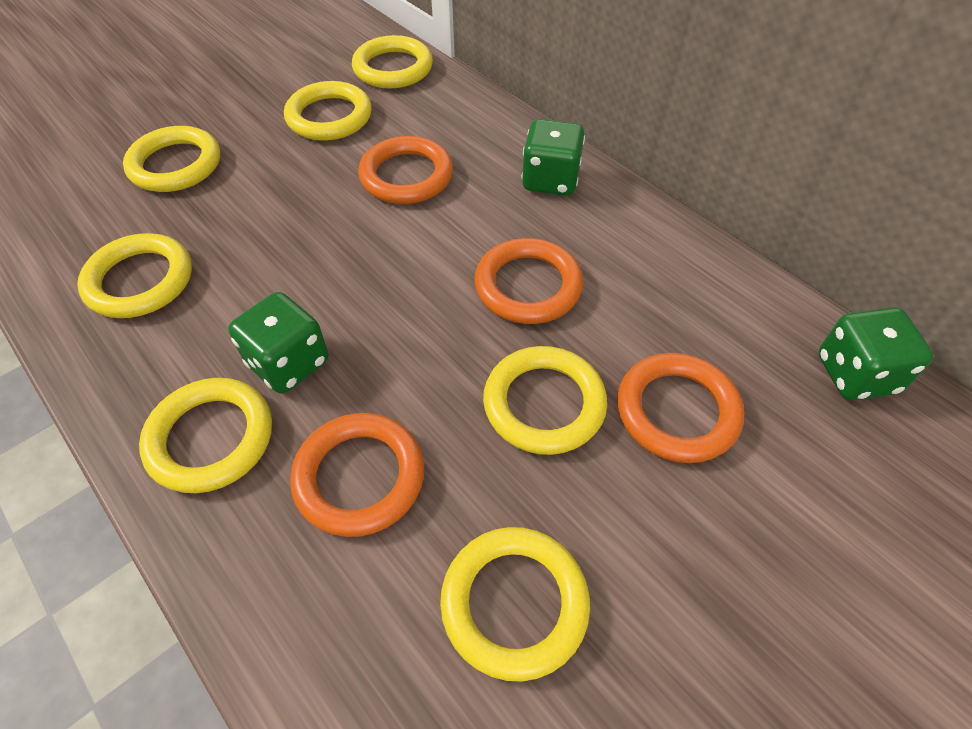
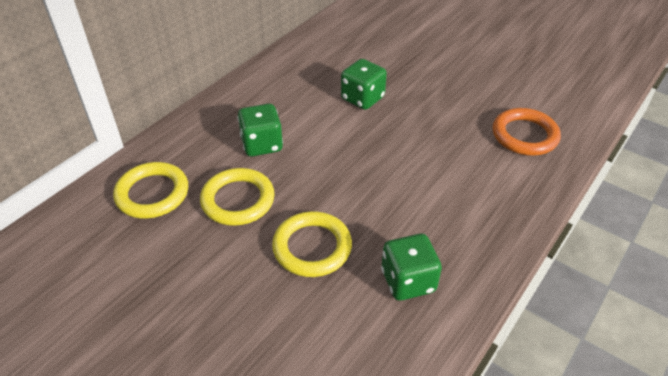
orange ring: 4 -> 1
yellow ring: 7 -> 3

